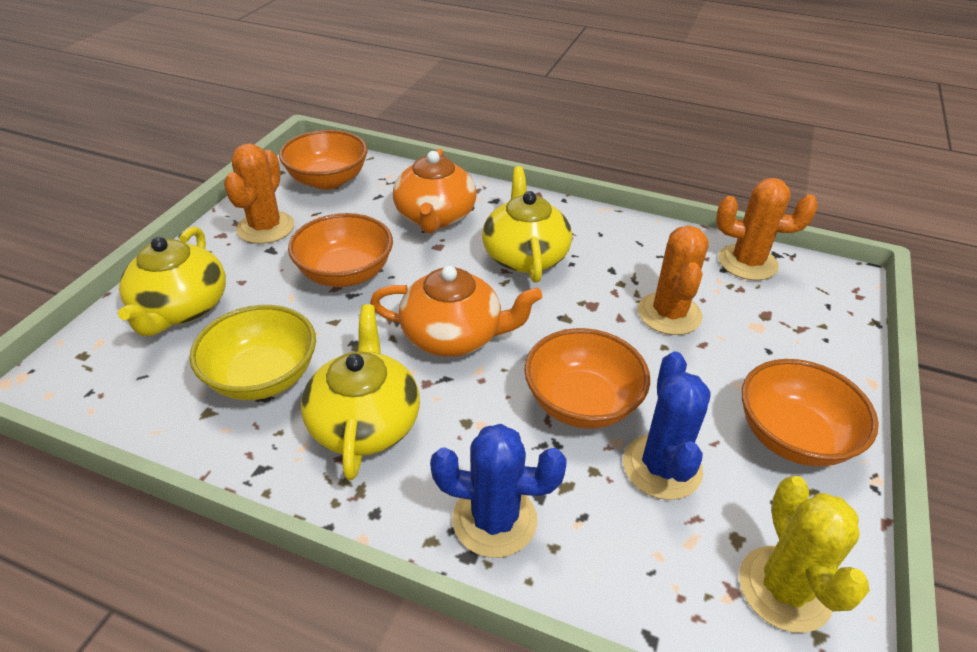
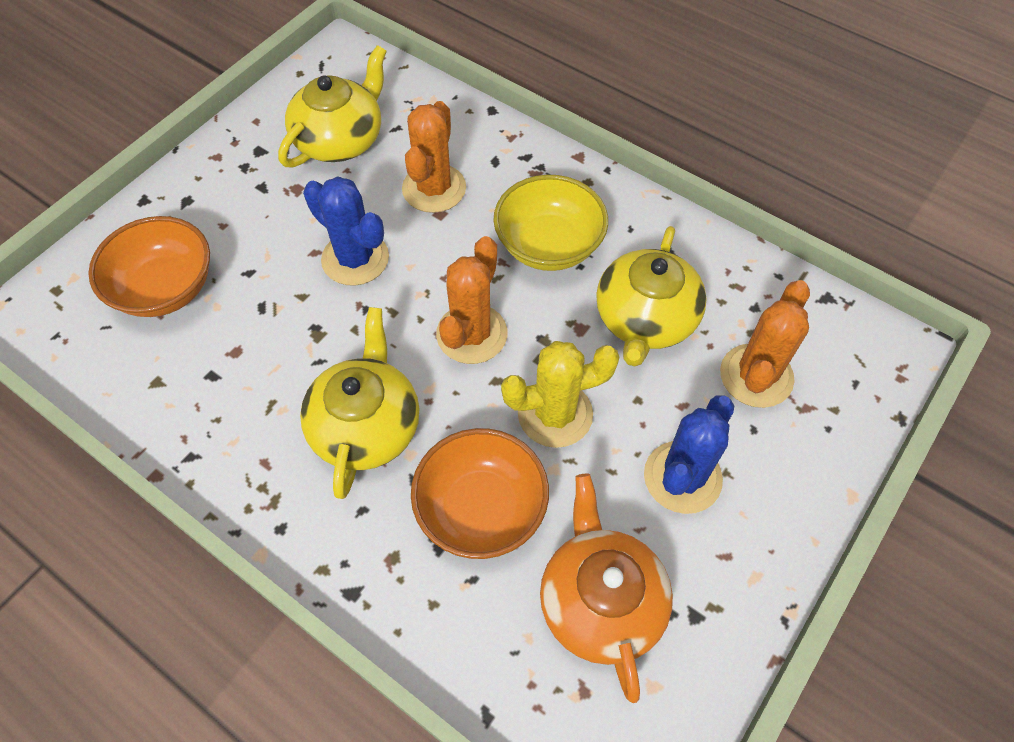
orange bowl: 4 -> 2
orange teapot: 2 -> 1

